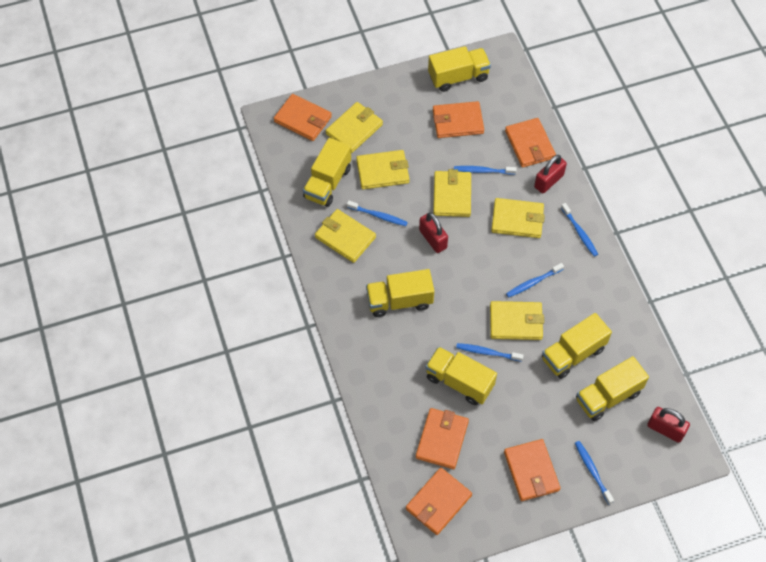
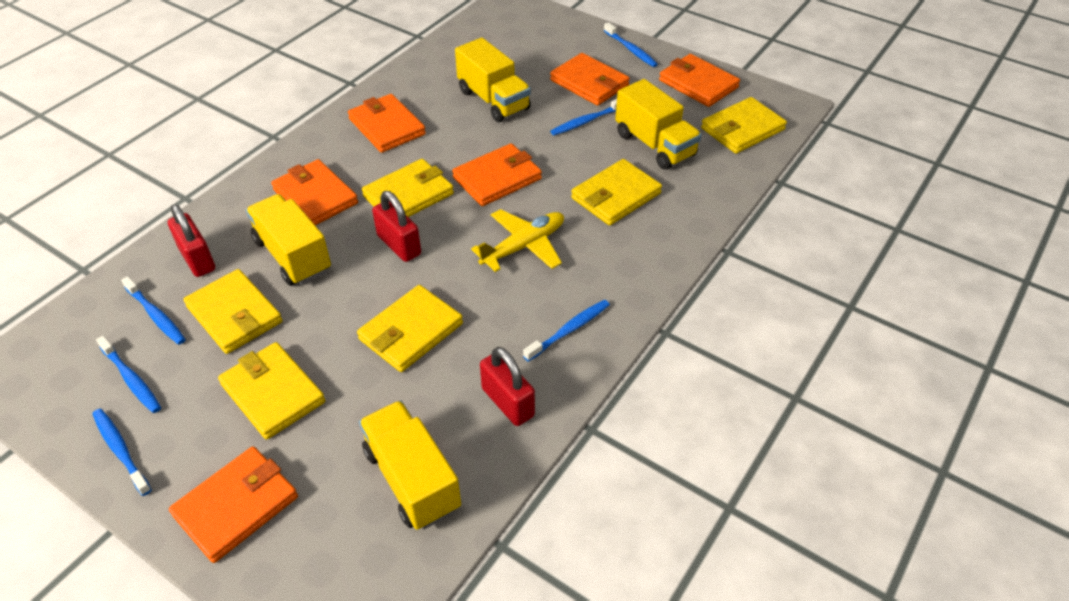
yellow plane: 0 -> 1
yellow truck: 6 -> 4

